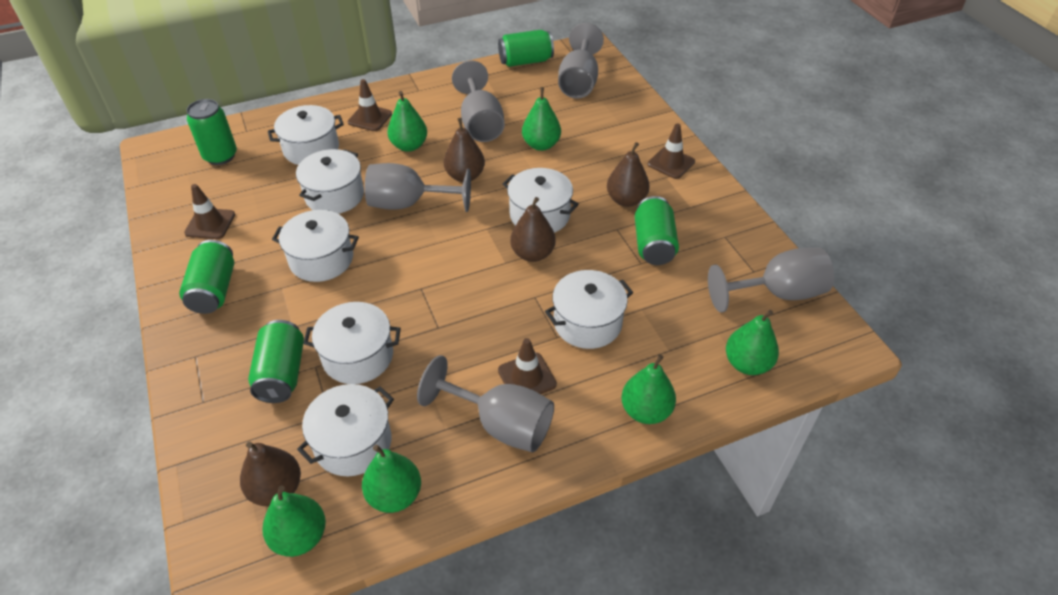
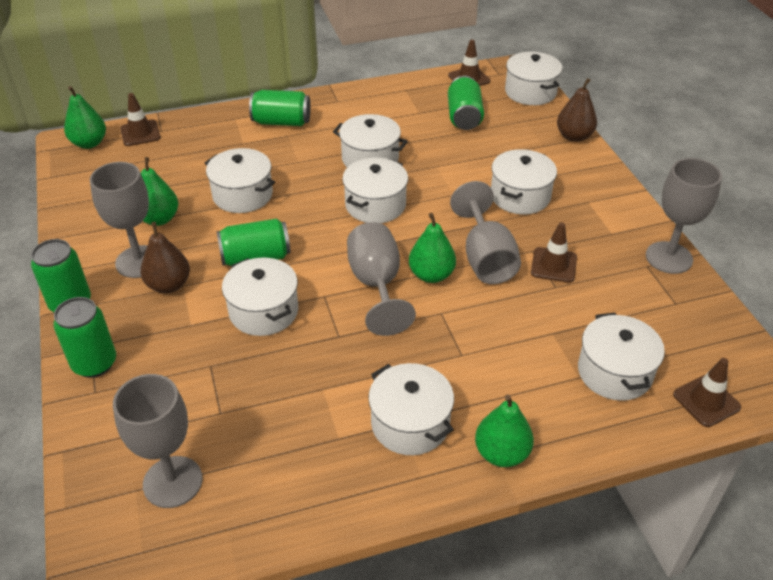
brown pear: 4 -> 2
green pear: 6 -> 4
white pot: 7 -> 8

